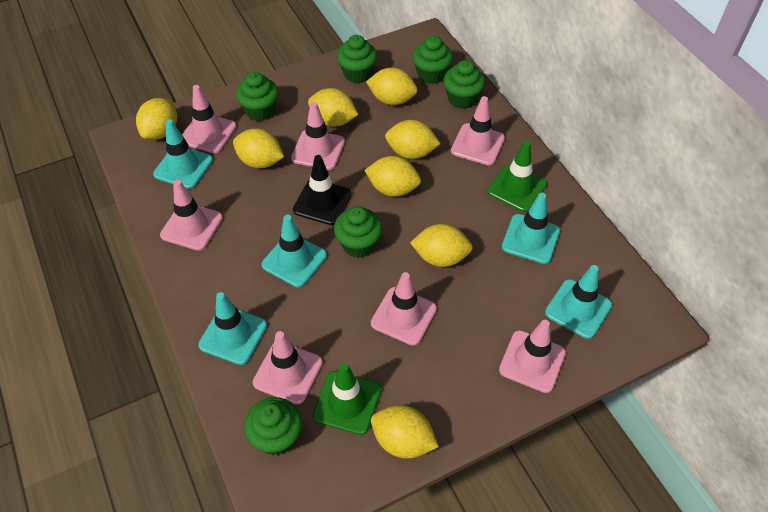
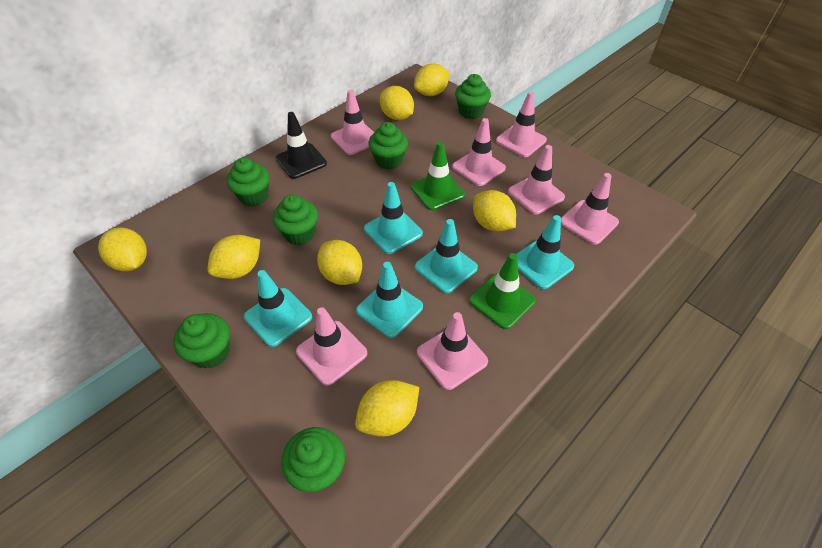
yellow lemon: 8 -> 7

